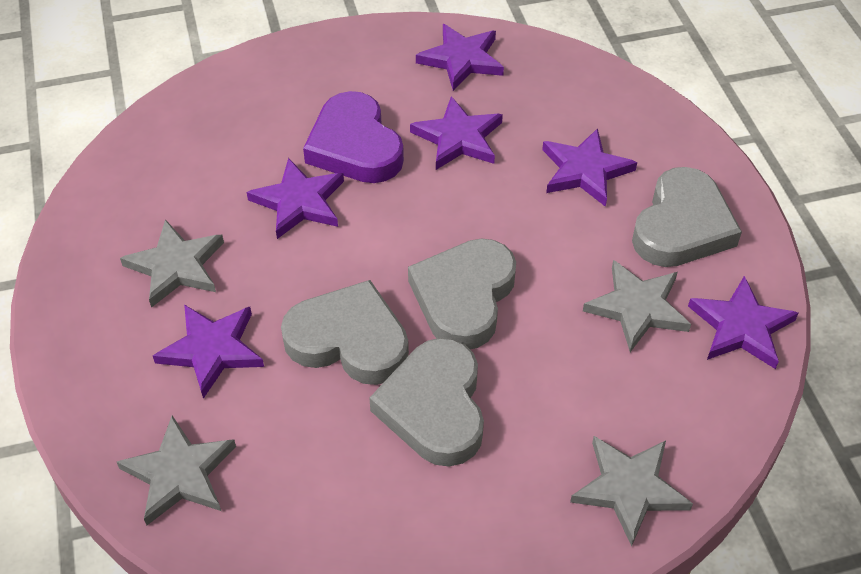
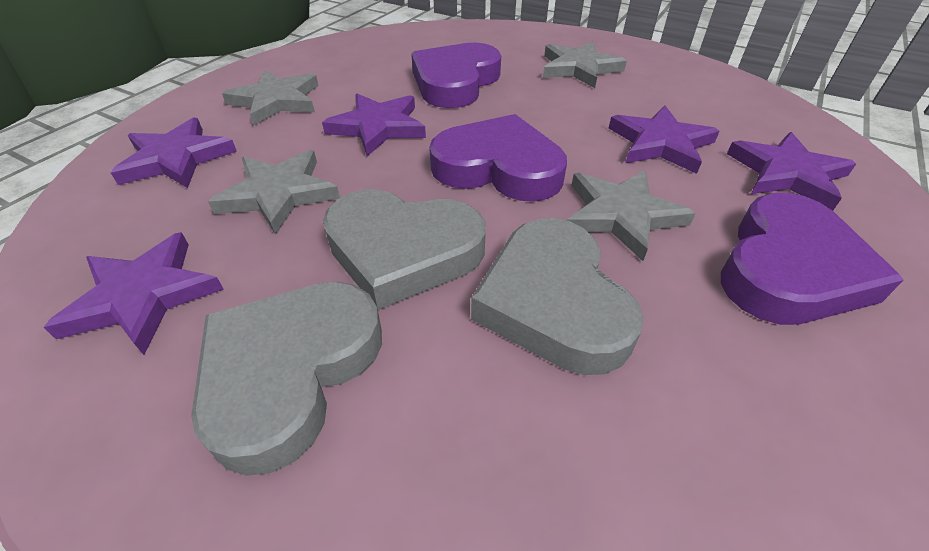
grey heart: 4 -> 3
purple heart: 1 -> 3
purple star: 6 -> 5

